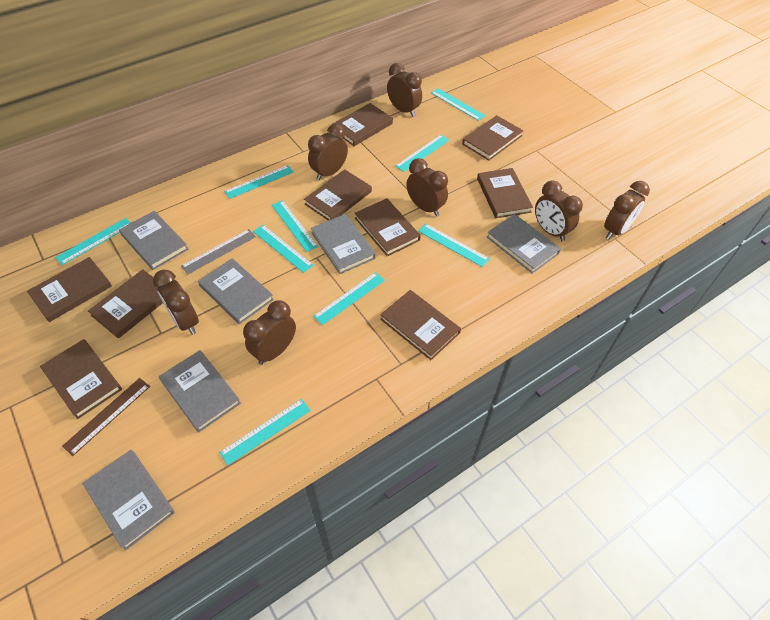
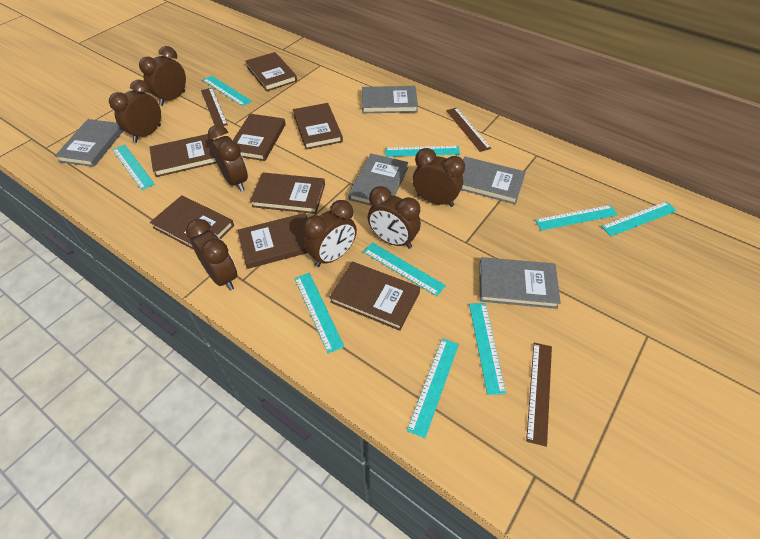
brown book: 9 -> 8
brown ruler: 1 -> 3
grey book: 6 -> 5
grey ruler: 1 -> 0

